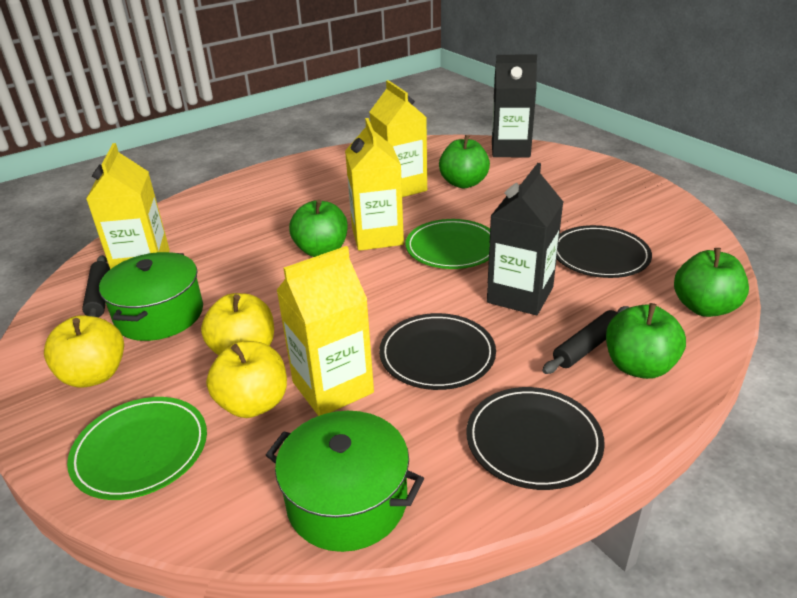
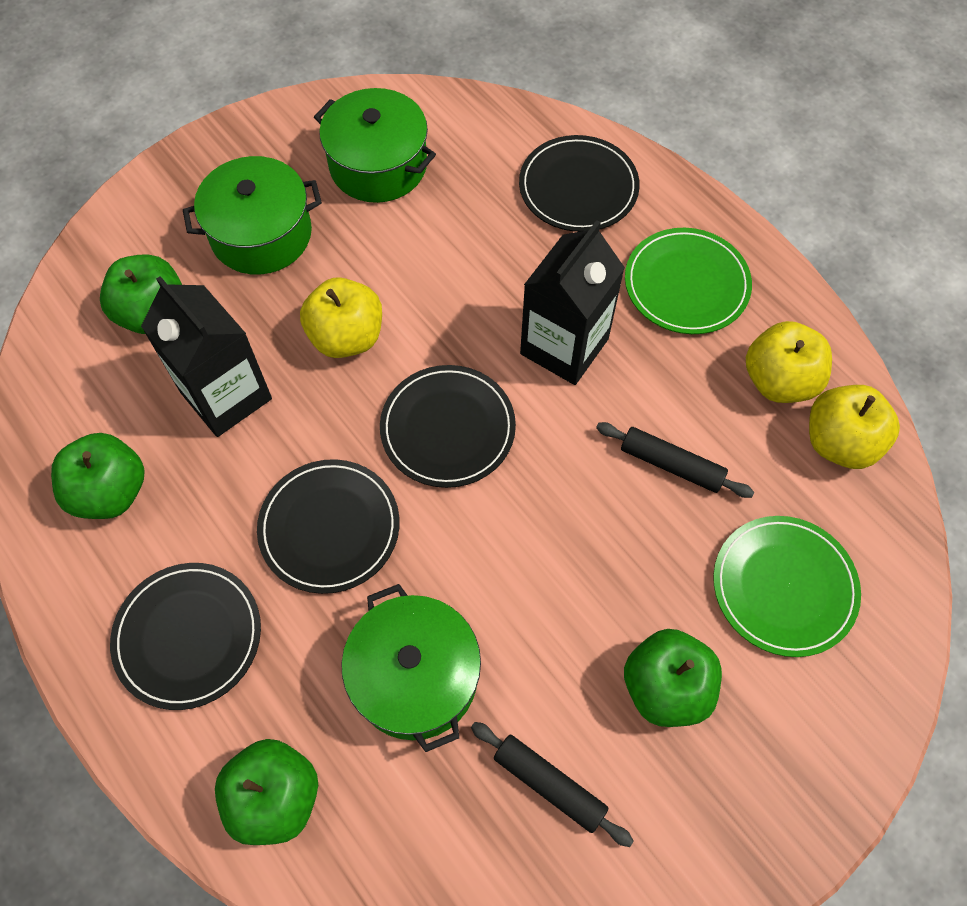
black plate: 3 -> 4
green pot: 2 -> 3
yellow carton: 4 -> 0

